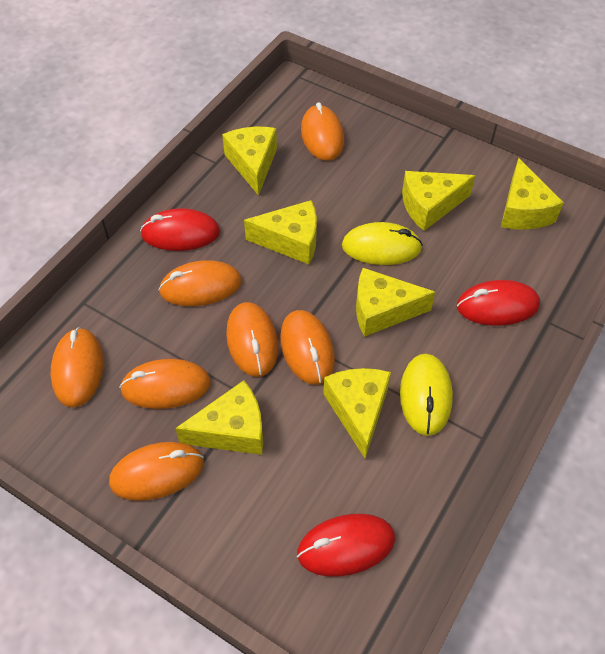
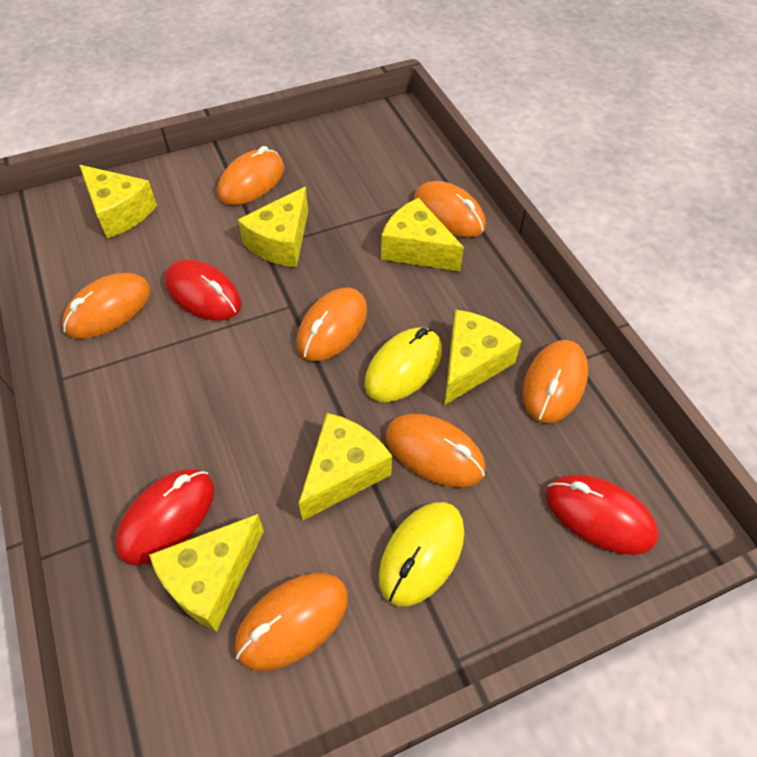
yellow cheese: 7 -> 6

